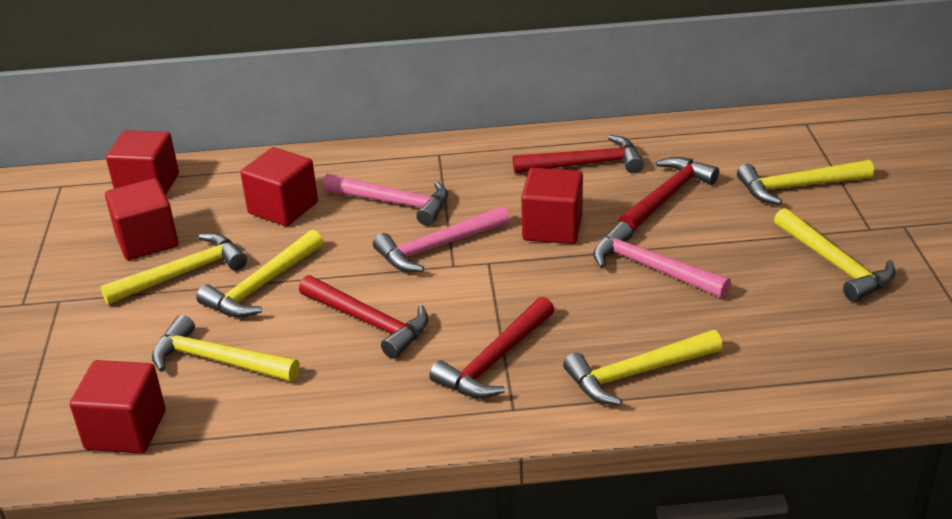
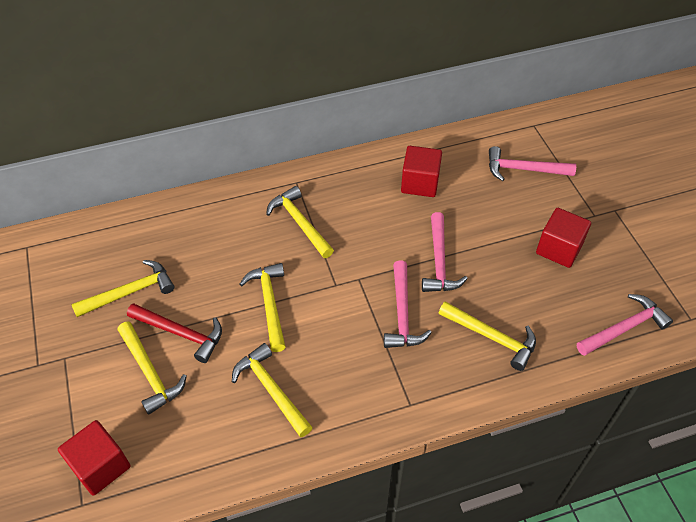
pink hammer: 3 -> 4
red cube: 5 -> 3
red hammer: 4 -> 1

